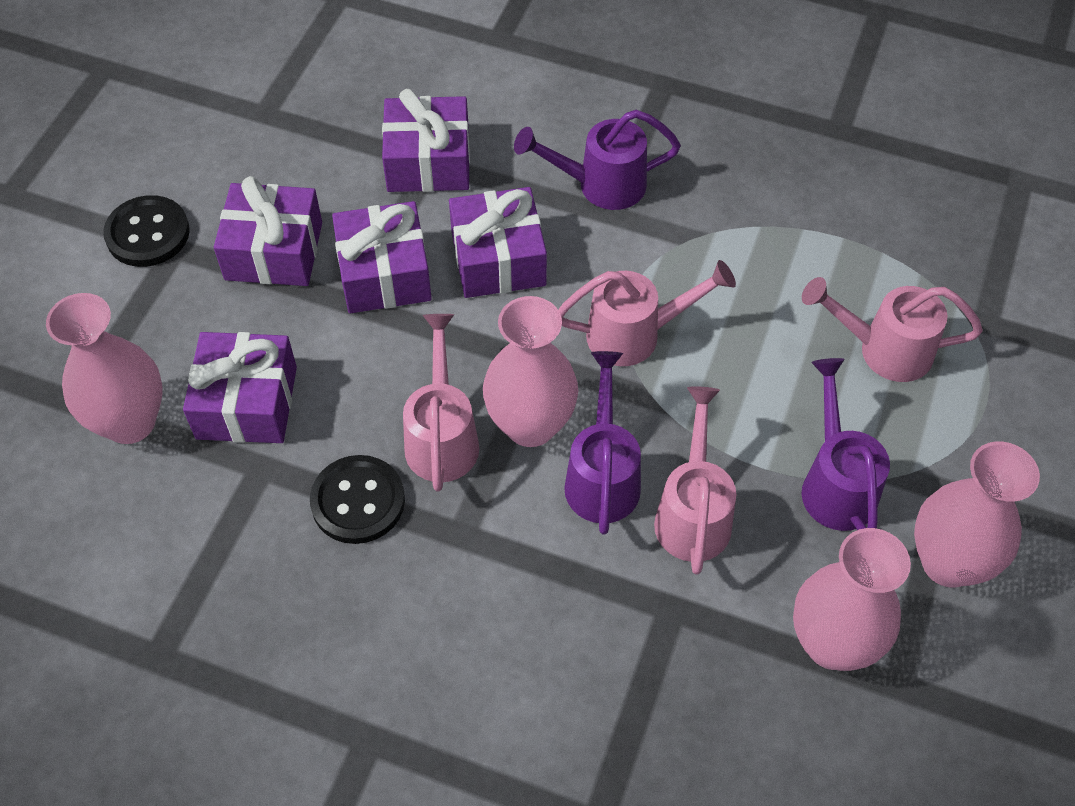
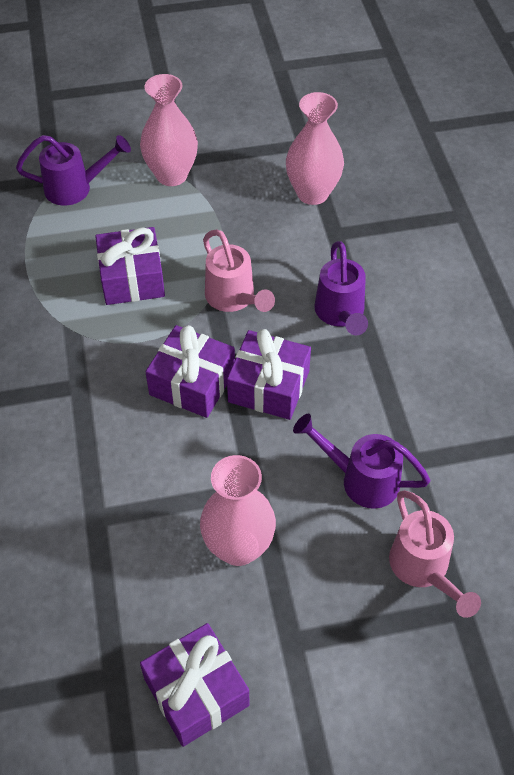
black button: 2 -> 0
pink vase: 4 -> 3
pink watering can: 4 -> 2
purple gift: 5 -> 4

